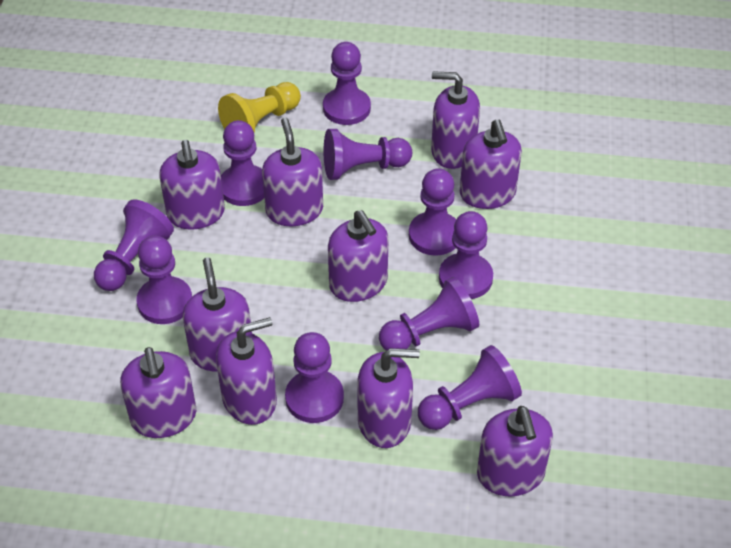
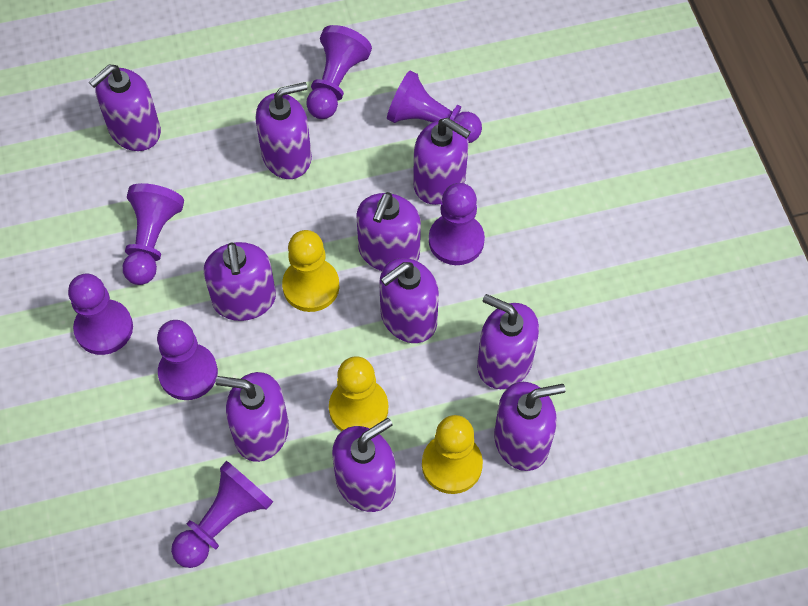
purple pawn: 10 -> 7
yellow pawn: 1 -> 3

